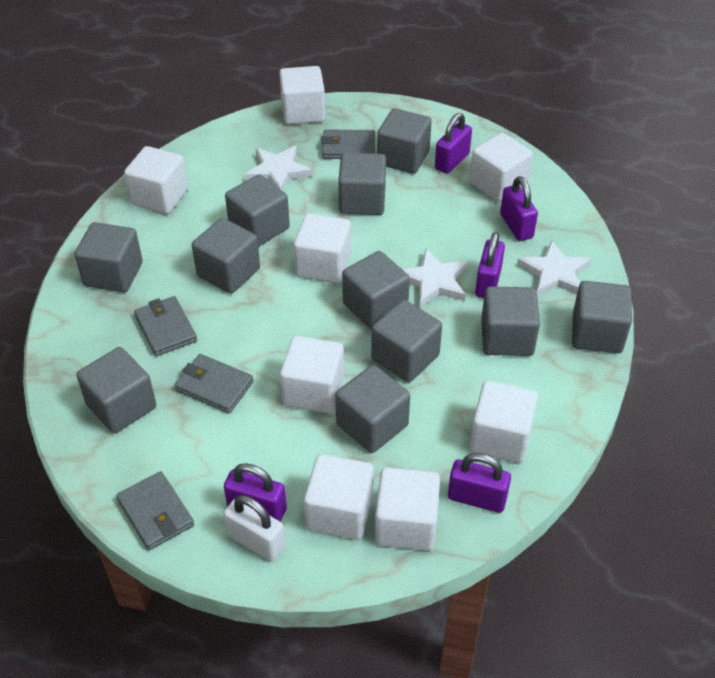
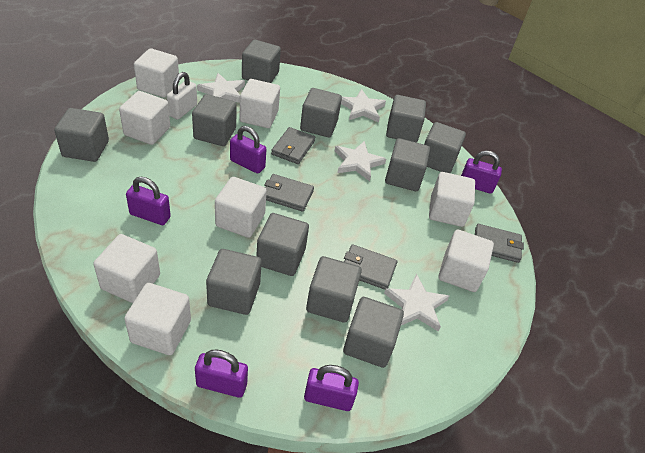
white star: 3 -> 4

